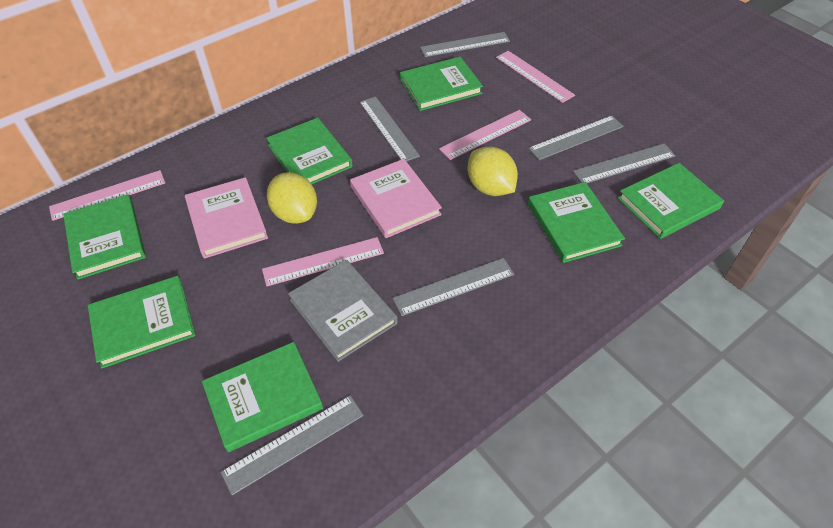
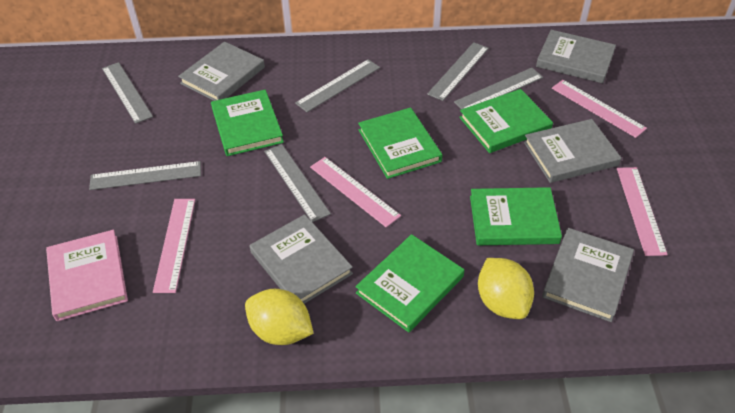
green book: 7 -> 5
grey book: 1 -> 5
pink book: 2 -> 1

